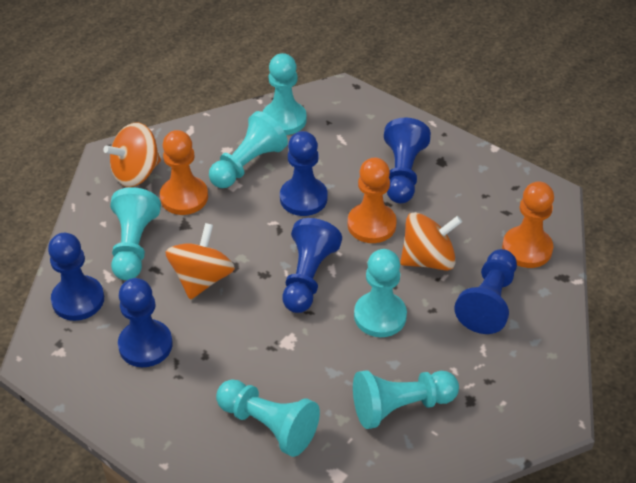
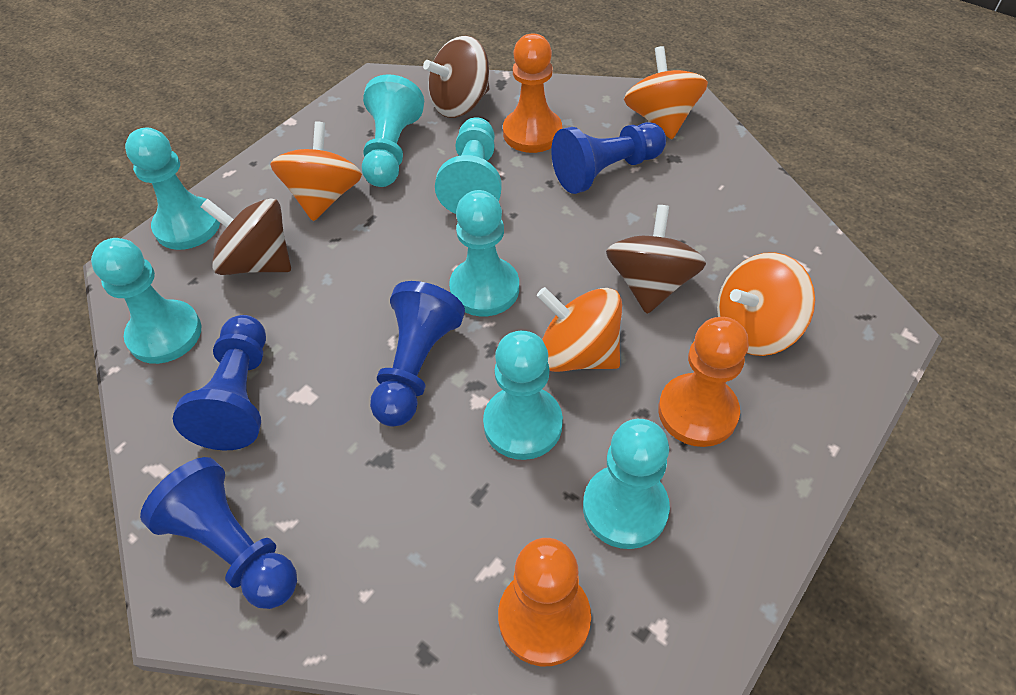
blue pawn: 6 -> 4
brown spinning top: 0 -> 3
orange spinning top: 3 -> 4
turquoise pawn: 6 -> 7

